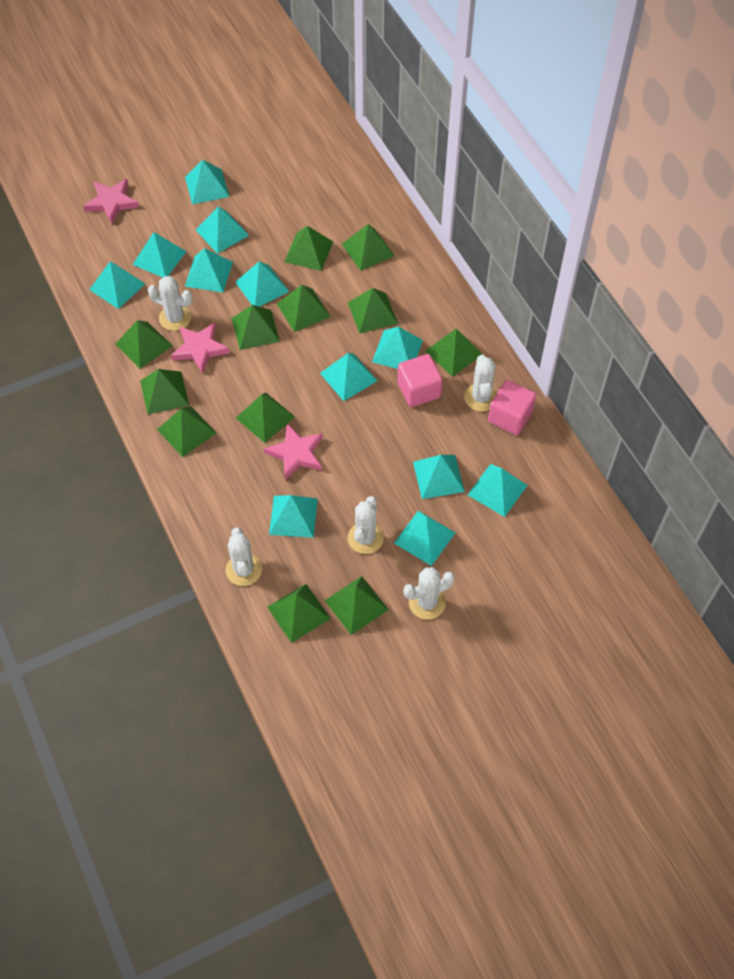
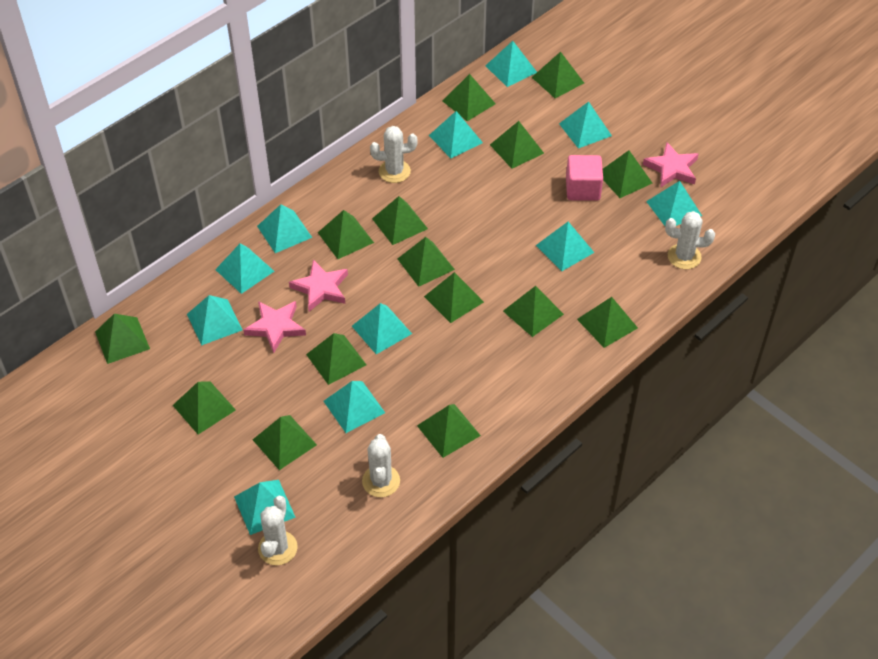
green pyramid: 12 -> 15
pink cube: 2 -> 1
turquoise pyramid: 12 -> 11
white cactus: 5 -> 4

